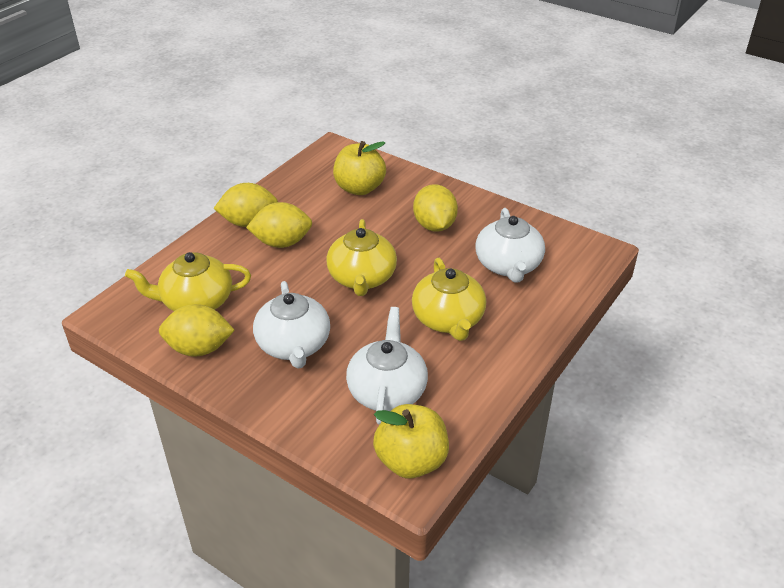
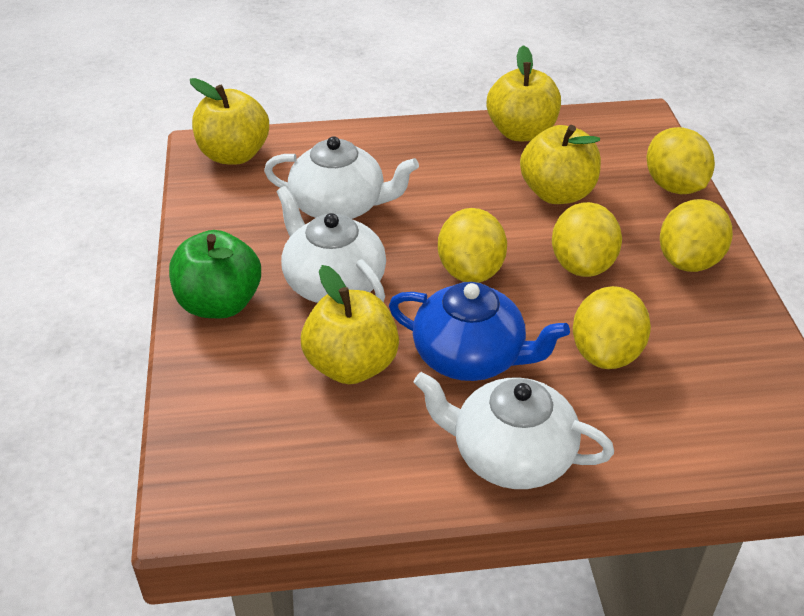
blue teapot: 0 -> 1
green apple: 0 -> 1
yellow apple: 2 -> 4
yellow lemon: 4 -> 5
yellow teapot: 3 -> 0

